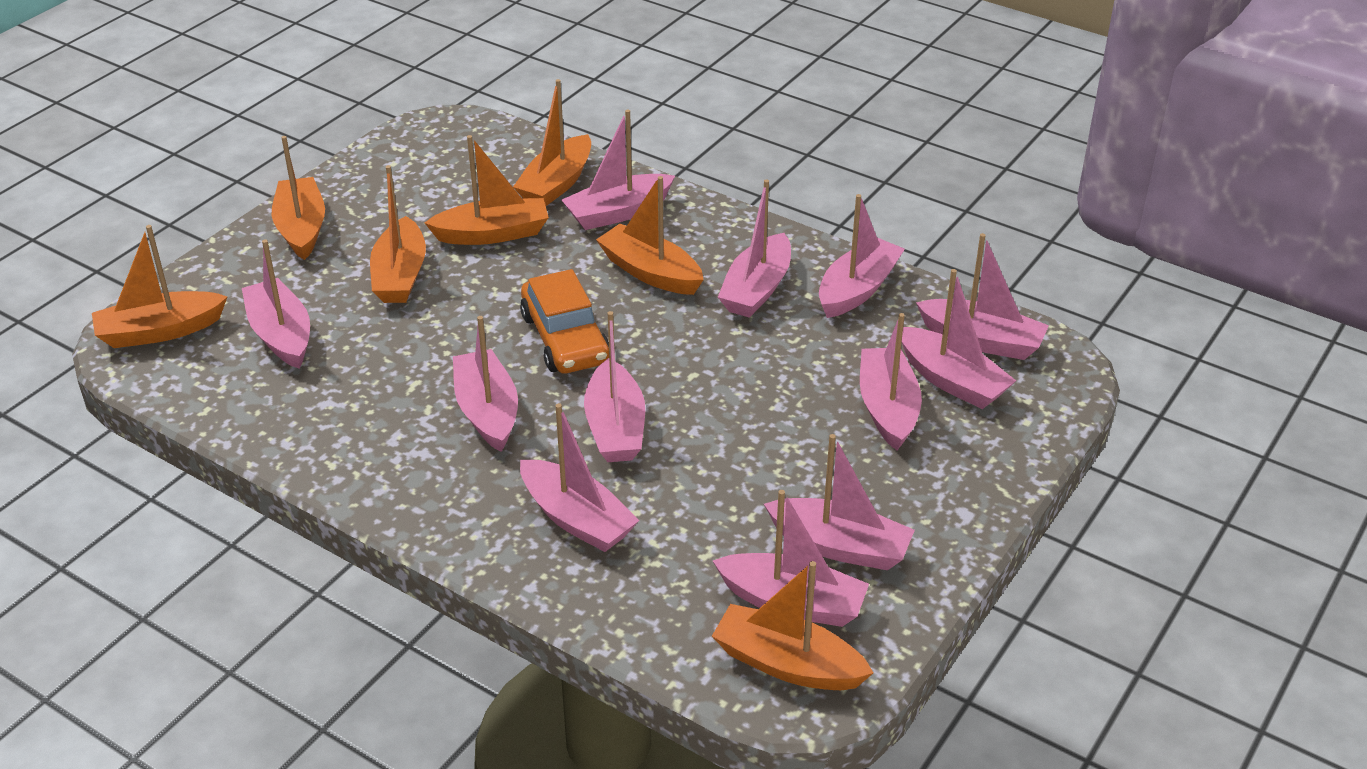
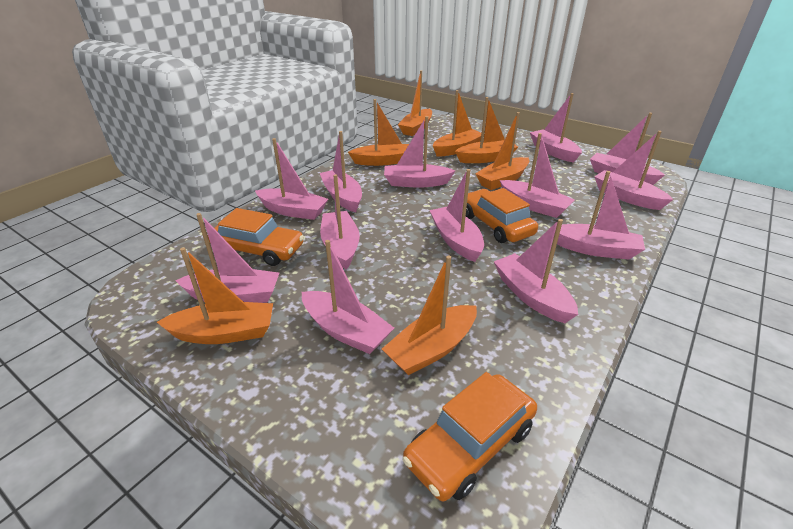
orange car: 1 -> 3
pink boat: 12 -> 13

